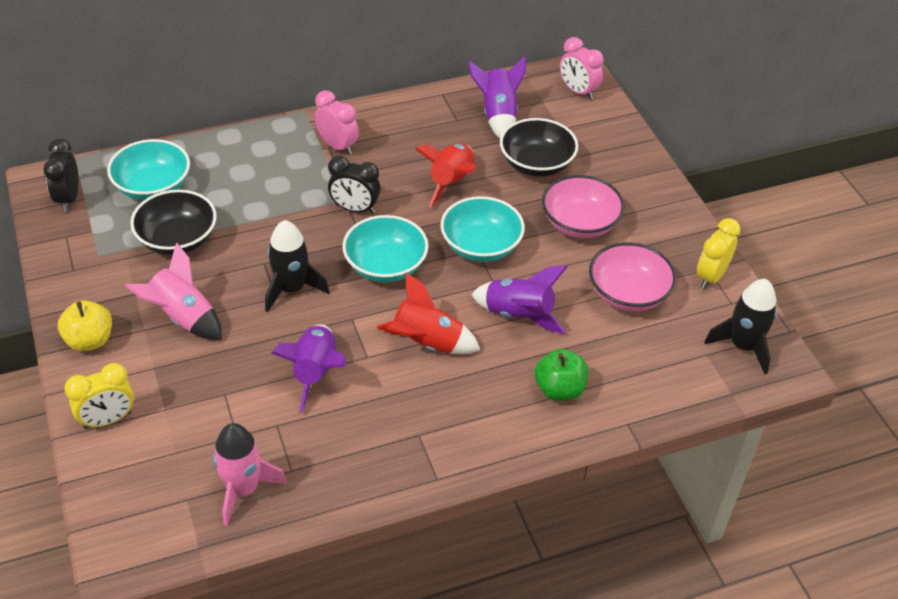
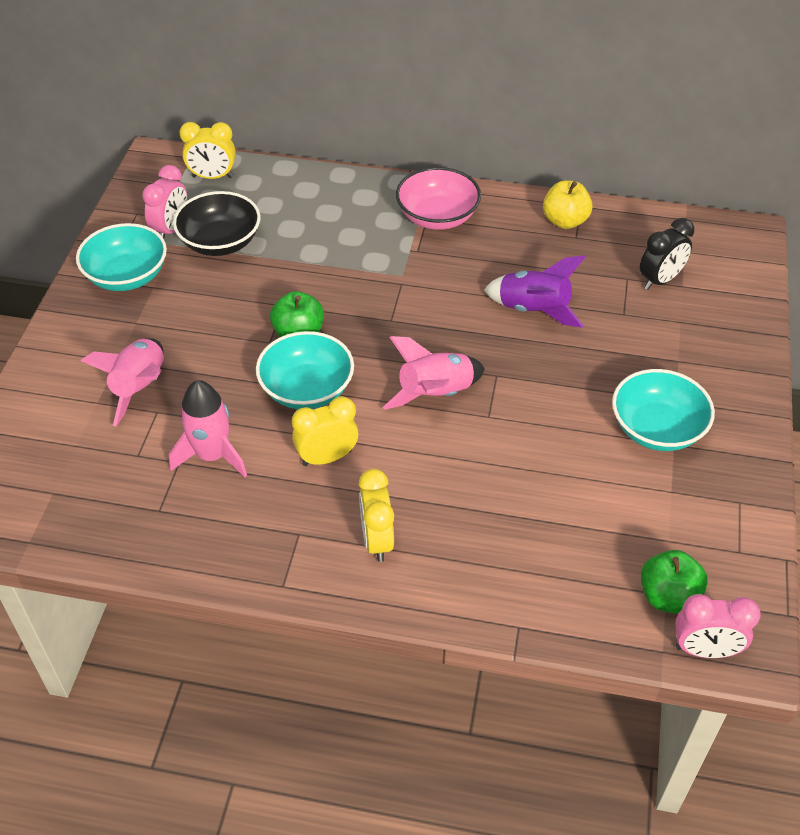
black bowl: 2 -> 1
black clock: 2 -> 1
black rocket: 2 -> 0
green apple: 1 -> 2
pink bowl: 2 -> 1
pink rocket: 2 -> 3
purple rocket: 3 -> 1
red rocket: 2 -> 0
yellow clock: 2 -> 3

